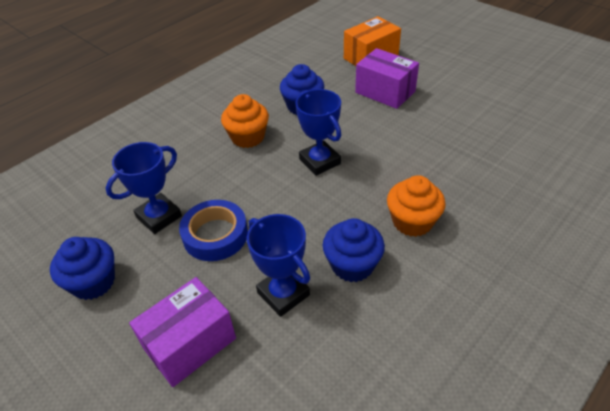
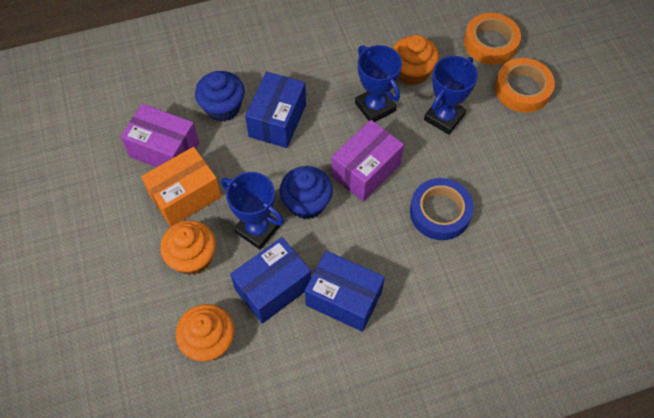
blue box: 0 -> 3
blue cupcake: 3 -> 2
orange cupcake: 2 -> 3
orange tape: 0 -> 2

